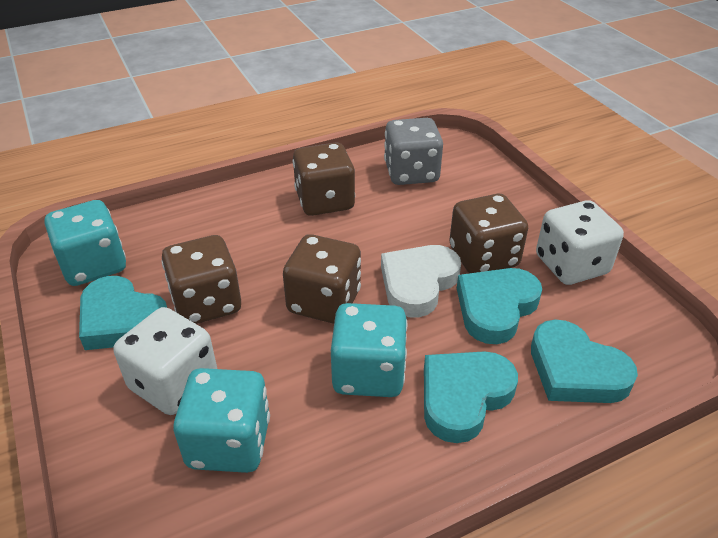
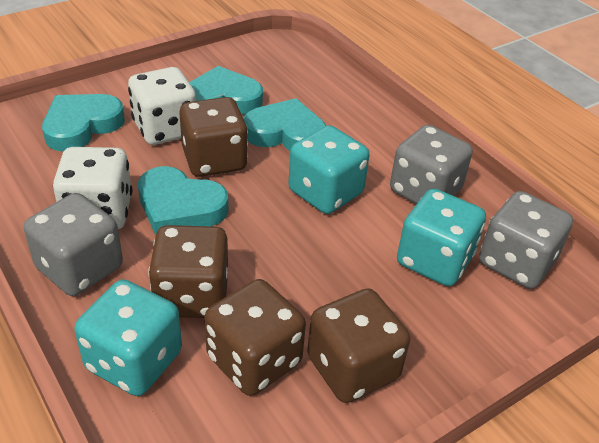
grey dice: 1 -> 3
white heart: 1 -> 0

